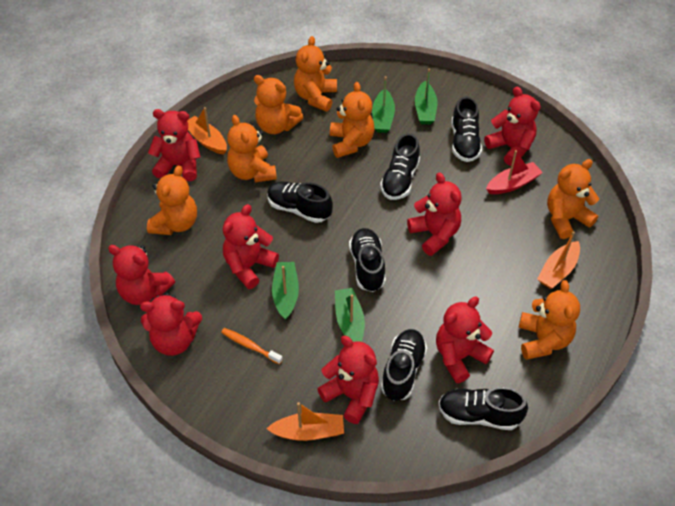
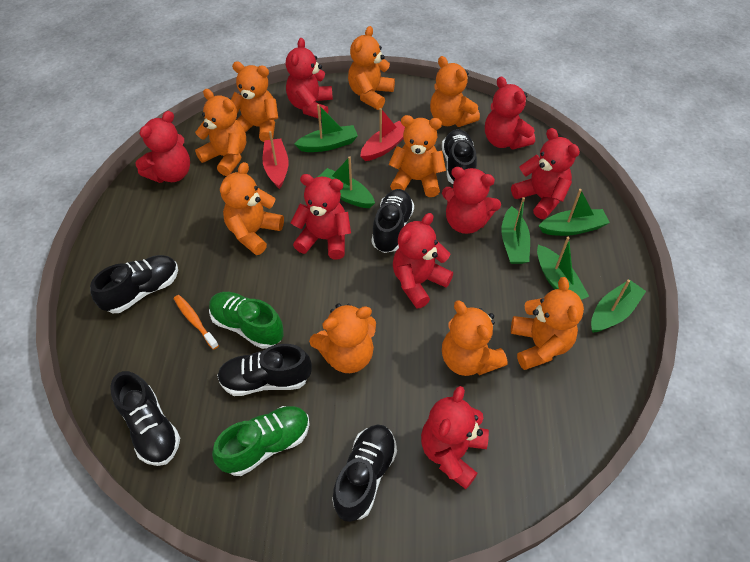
green boat: 4 -> 6
green shoe: 0 -> 2
orange boat: 3 -> 0
orange teddy bear: 7 -> 9
red boat: 1 -> 2

